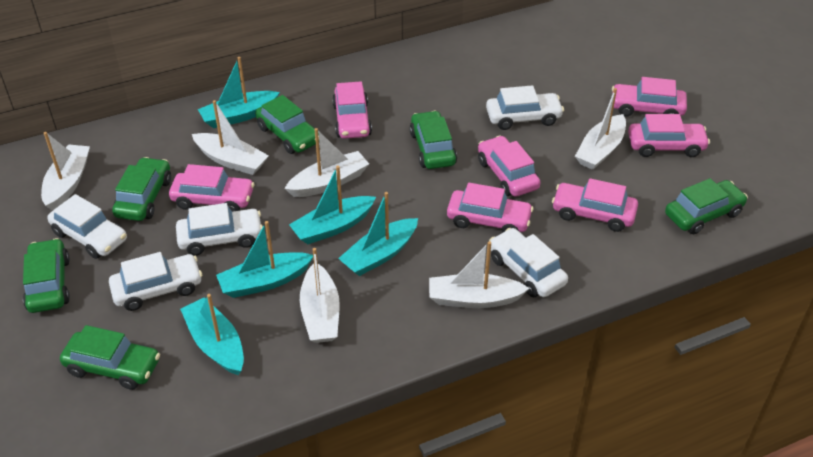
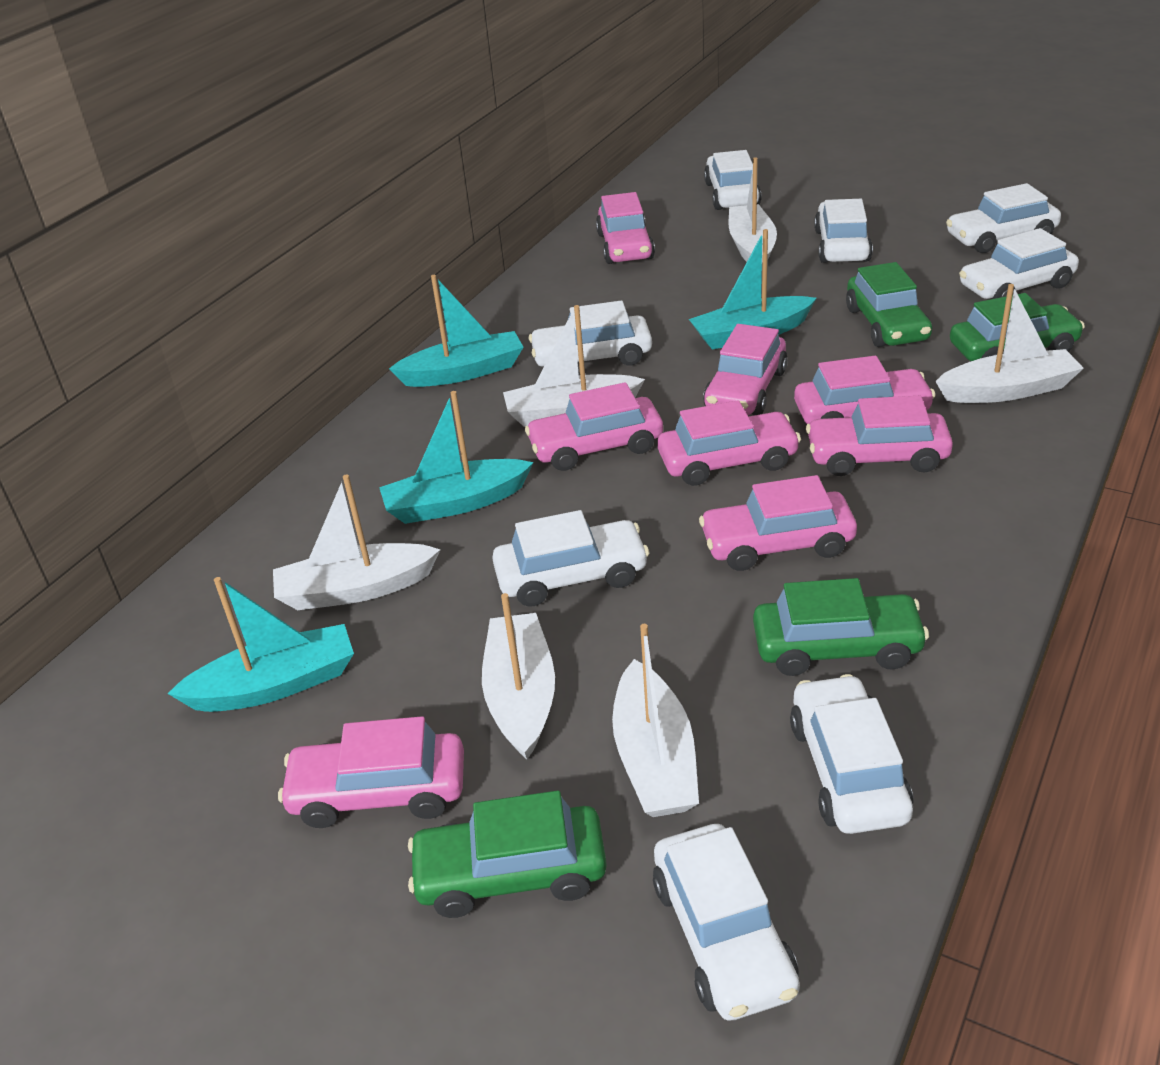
green car: 6 -> 4
pink car: 7 -> 8
turquoise boat: 5 -> 4
white car: 5 -> 8

